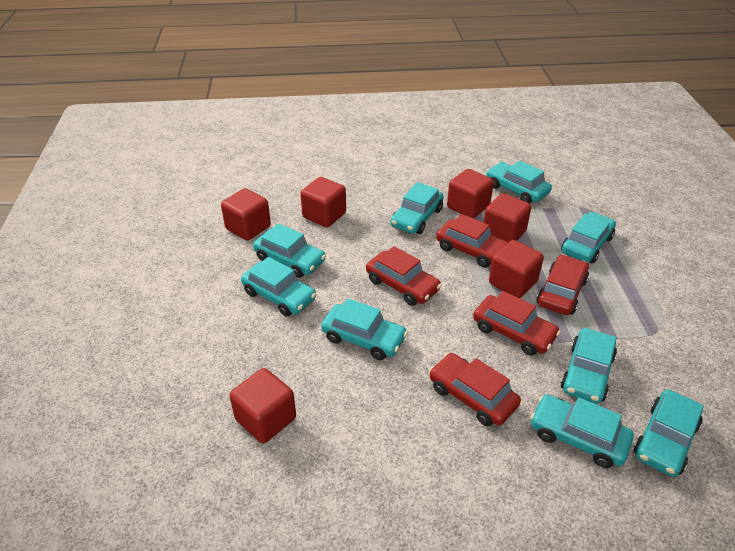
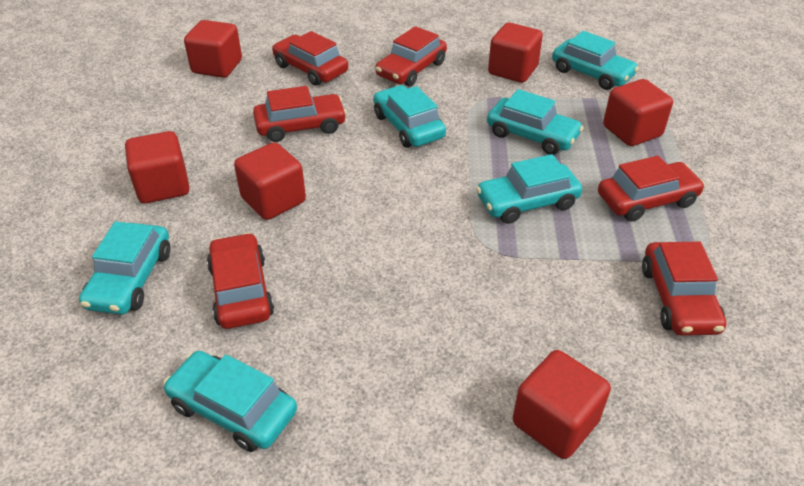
red car: 5 -> 6
turquoise car: 9 -> 6

